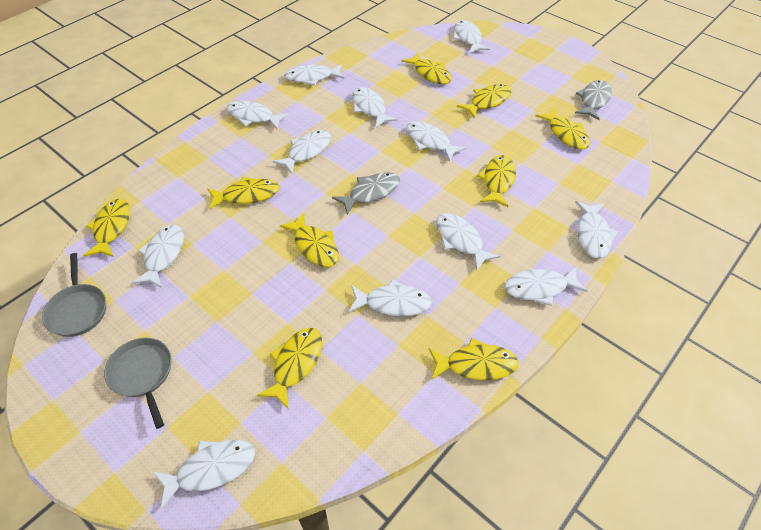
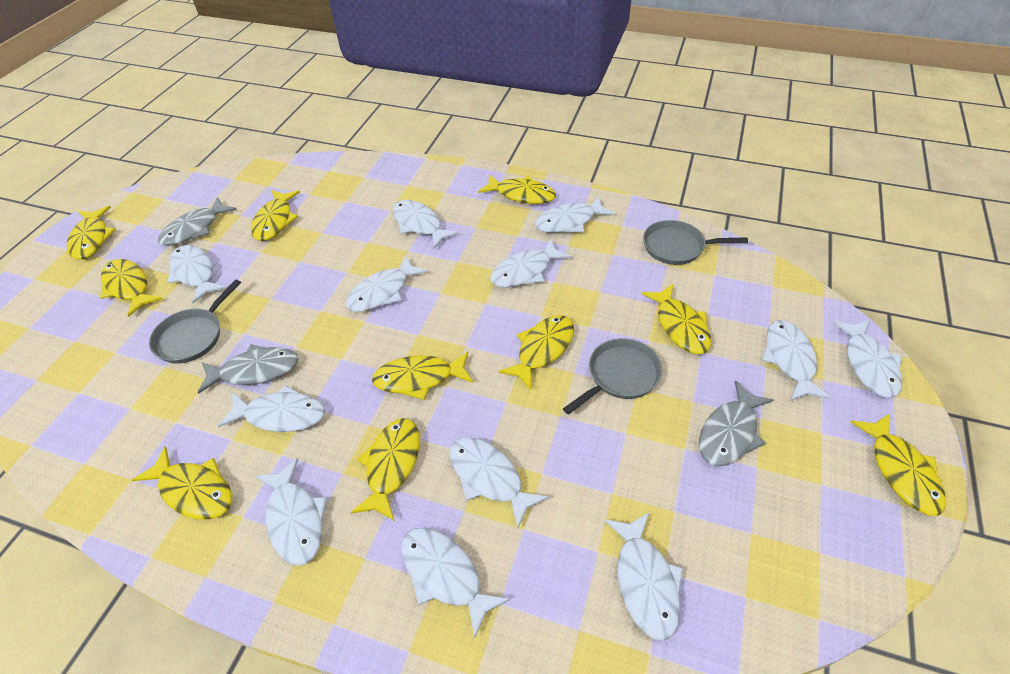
grey fish: 2 -> 3
grey pan: 2 -> 3
yellow fish: 9 -> 10

